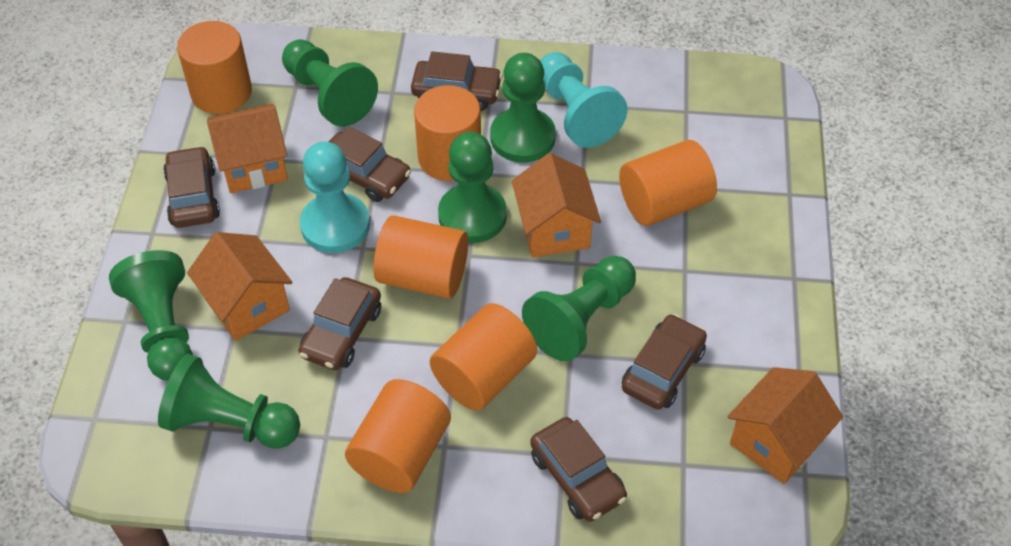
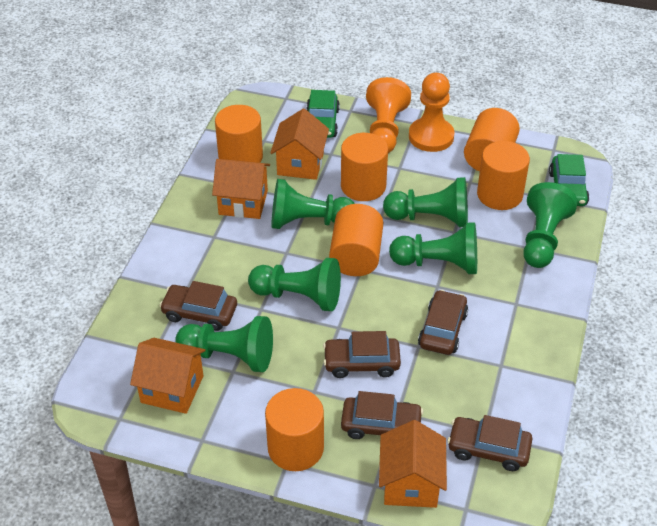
brown car: 6 -> 5
green car: 0 -> 2
orange pawn: 0 -> 2
turquoise pawn: 2 -> 0

